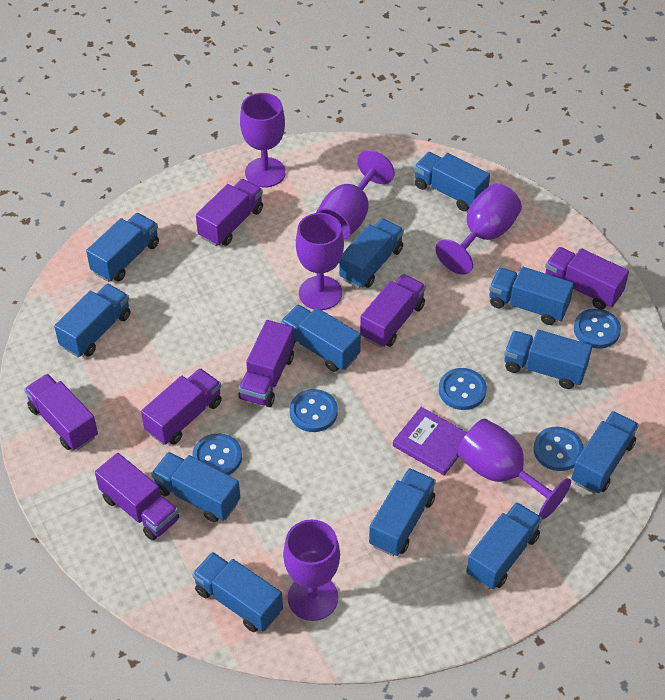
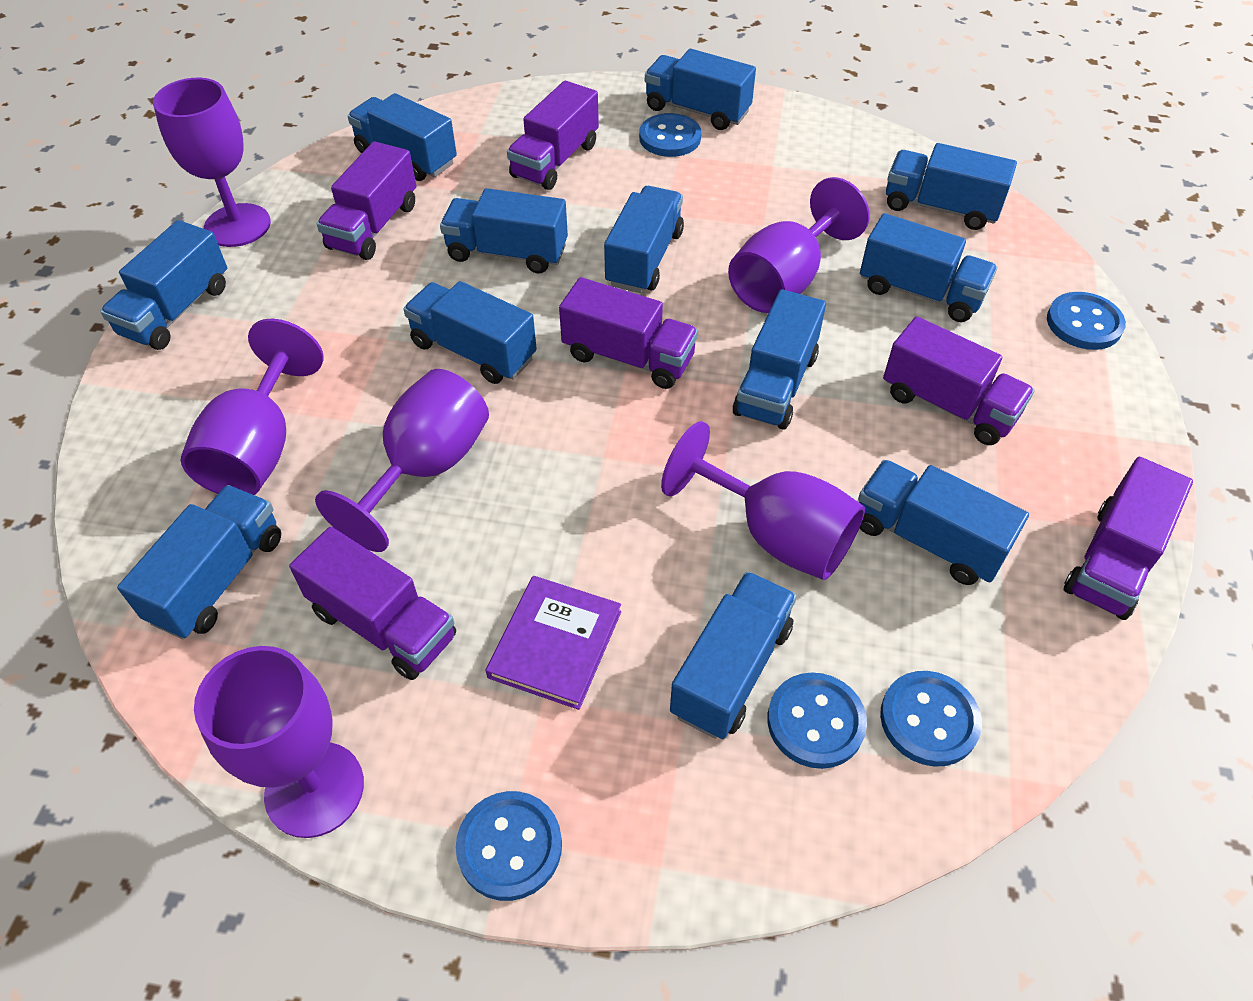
purple truck: 7 -> 6

